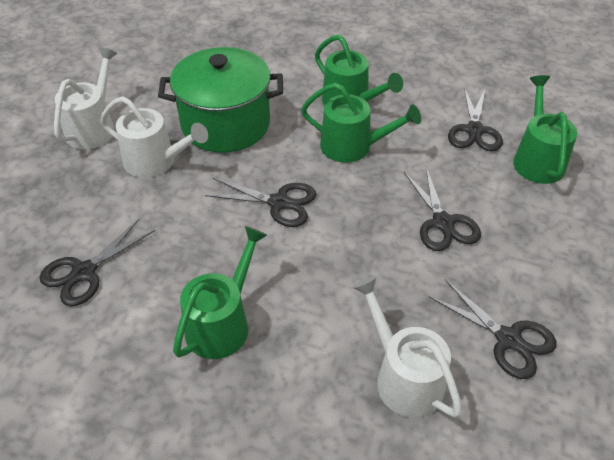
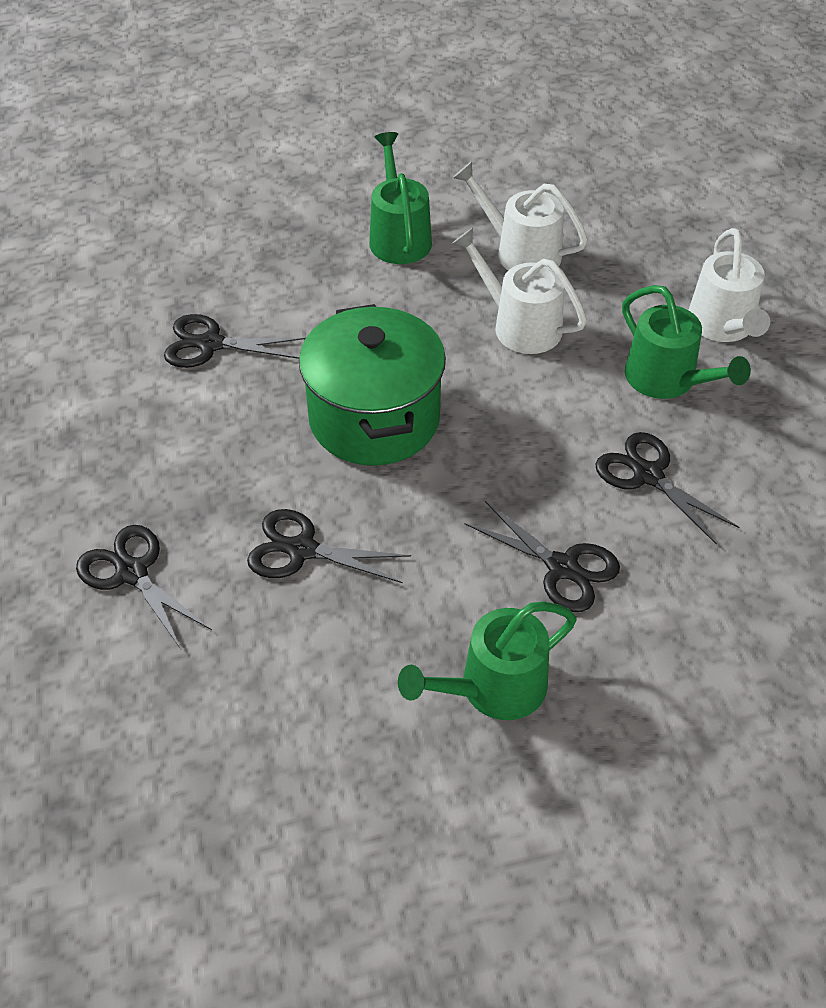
green watering can: 4 -> 3

